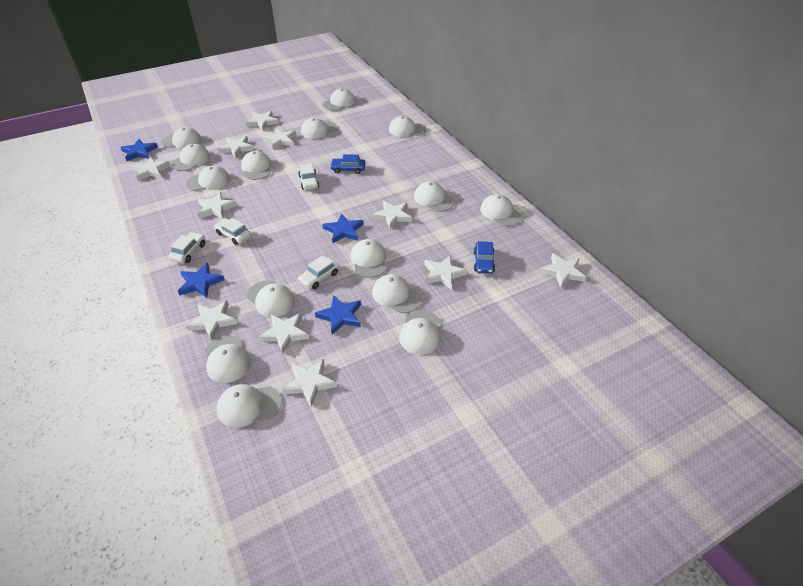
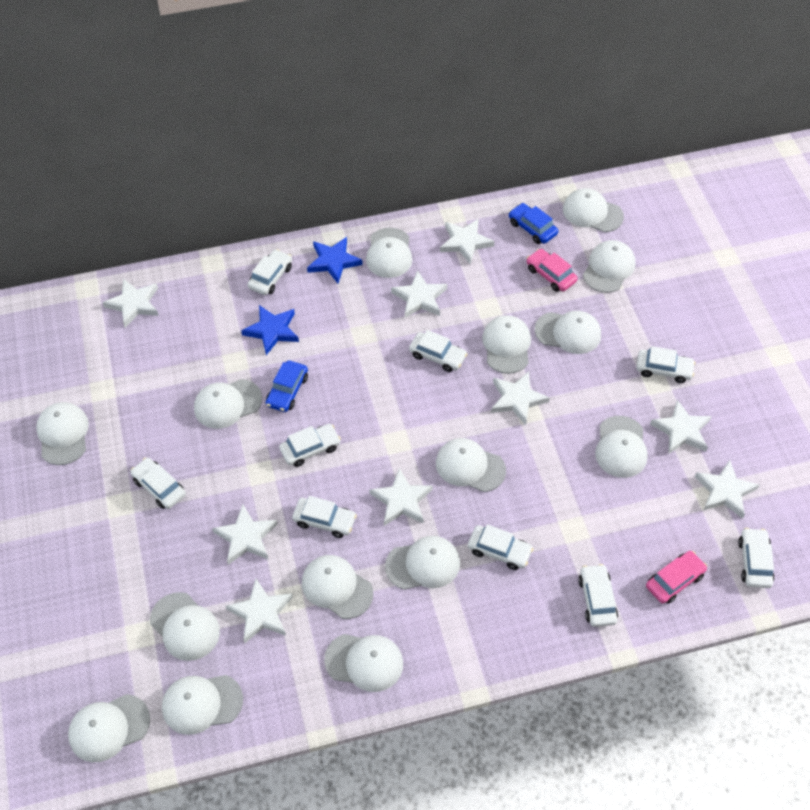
blue star: 4 -> 2
pink car: 0 -> 2
white car: 4 -> 9
white star: 11 -> 9

